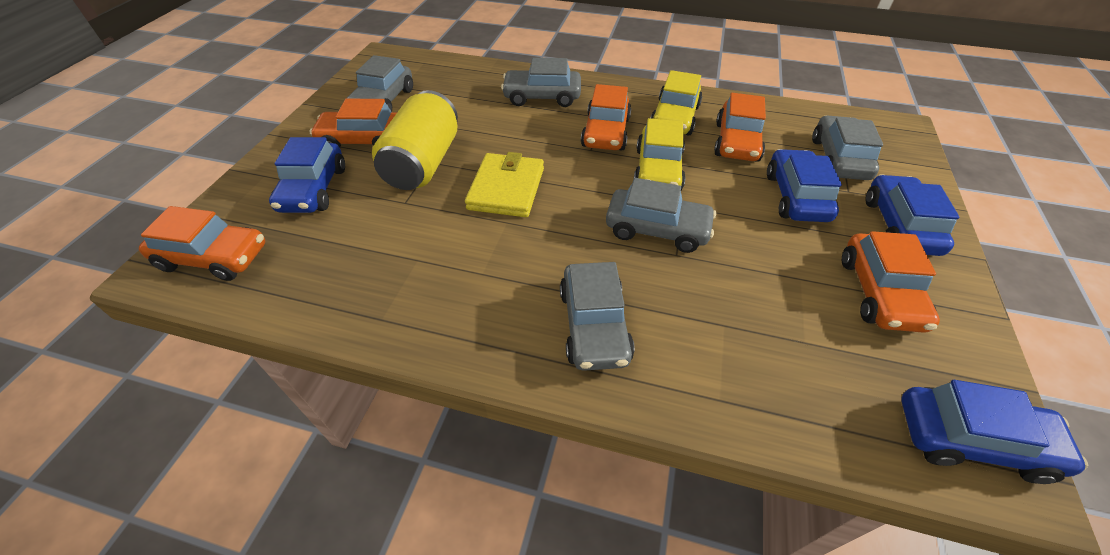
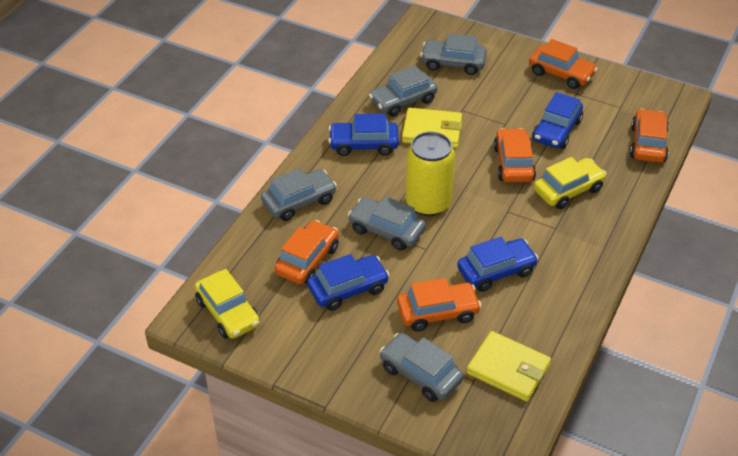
yellow wallet: 1 -> 2

